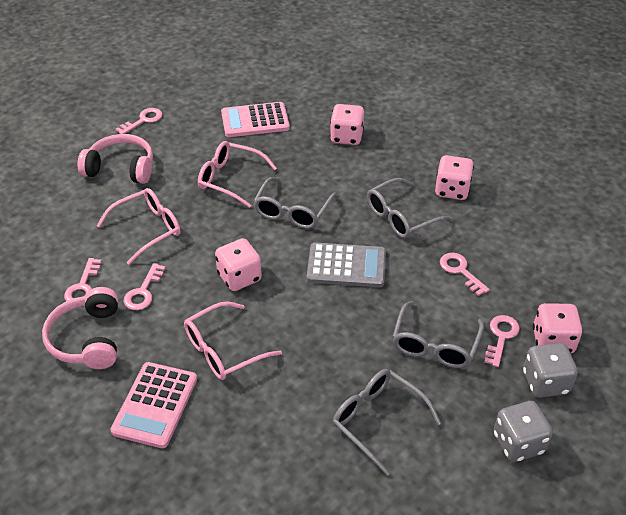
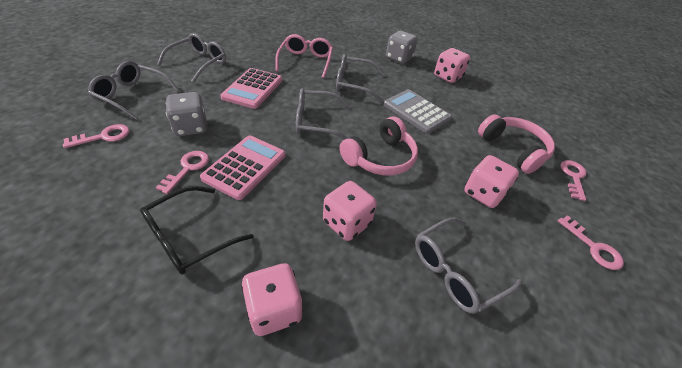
black glasses: 0 -> 1
grey glasses: 4 -> 5
pink glasses: 3 -> 1
pink key: 5 -> 4

